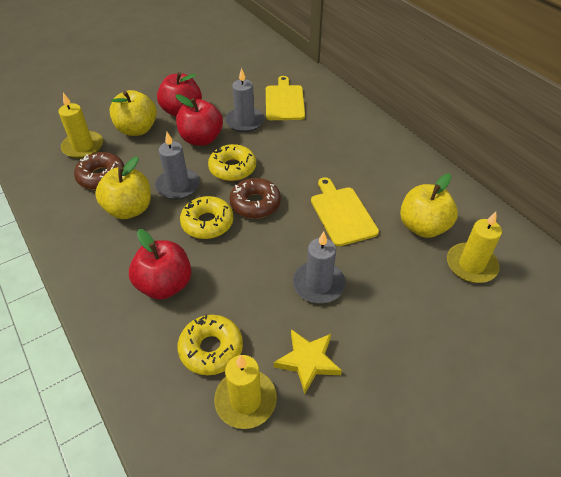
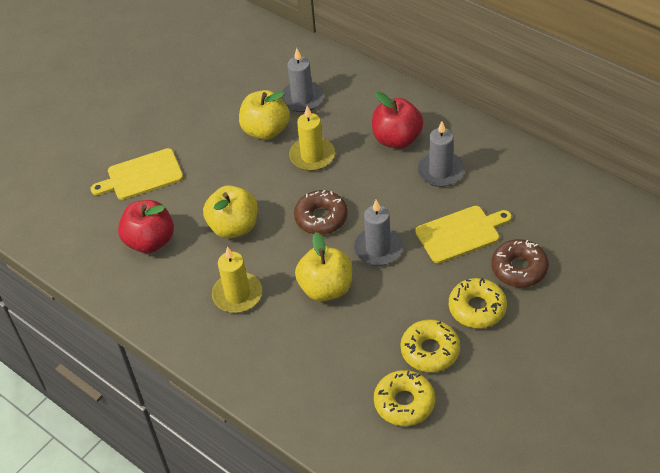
red apple: 3 -> 2
yellow candle: 3 -> 2
yellow star: 1 -> 0

